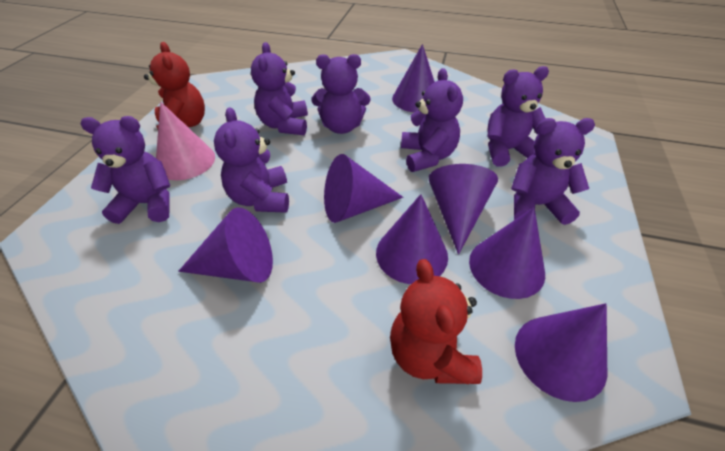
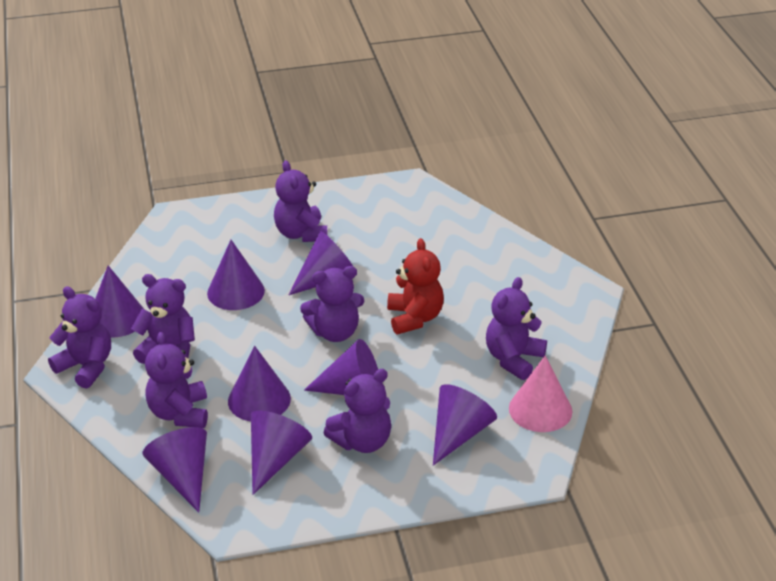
purple cone: 7 -> 8
red teddy bear: 2 -> 1

